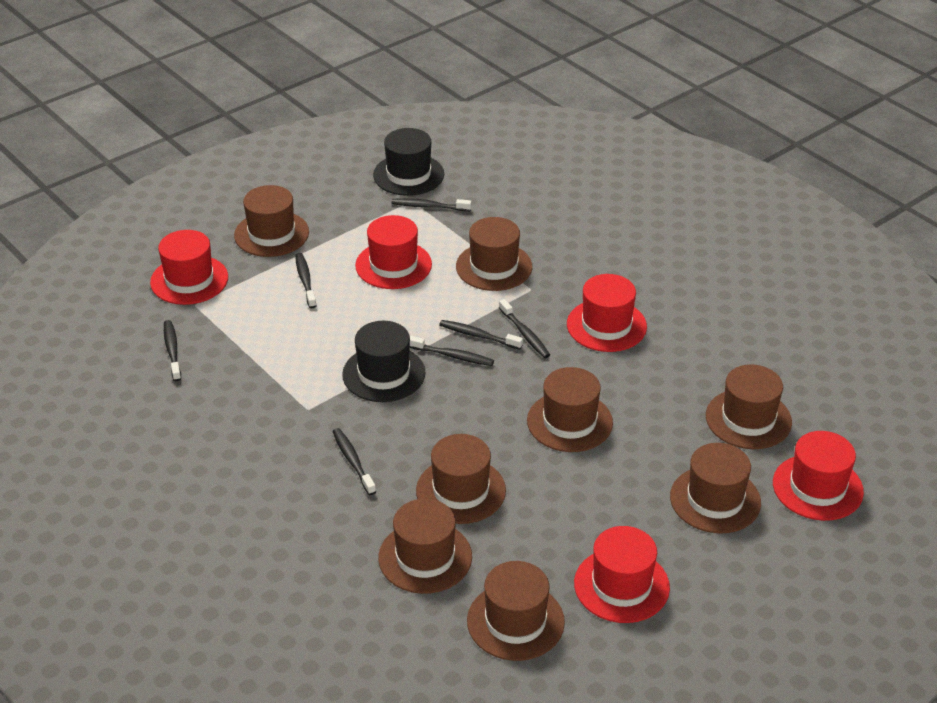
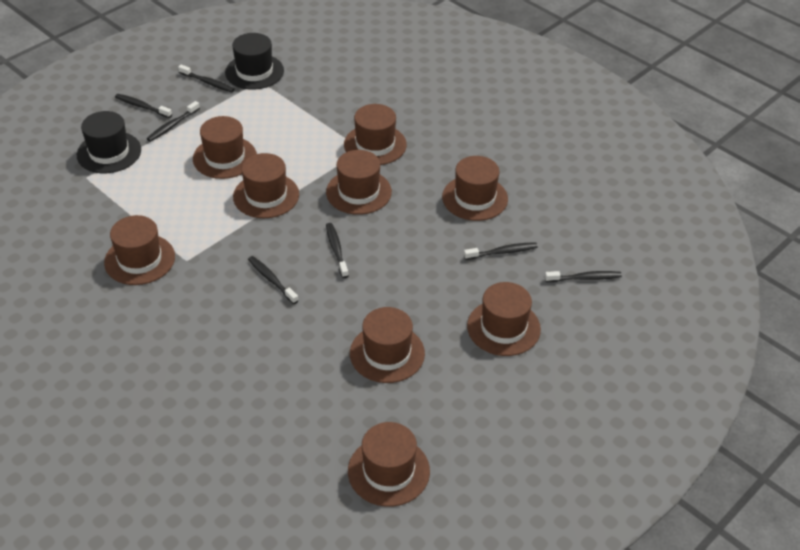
brown hat: 8 -> 9
red hat: 5 -> 0

